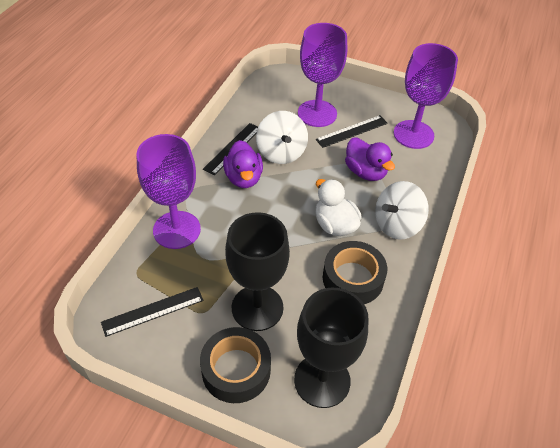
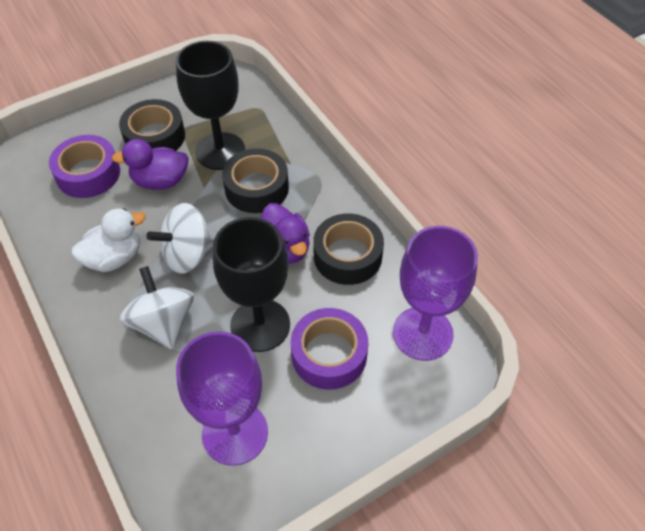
black ruler: 3 -> 0
black tape: 2 -> 3
purple goblet: 3 -> 2
purple tape: 0 -> 2

